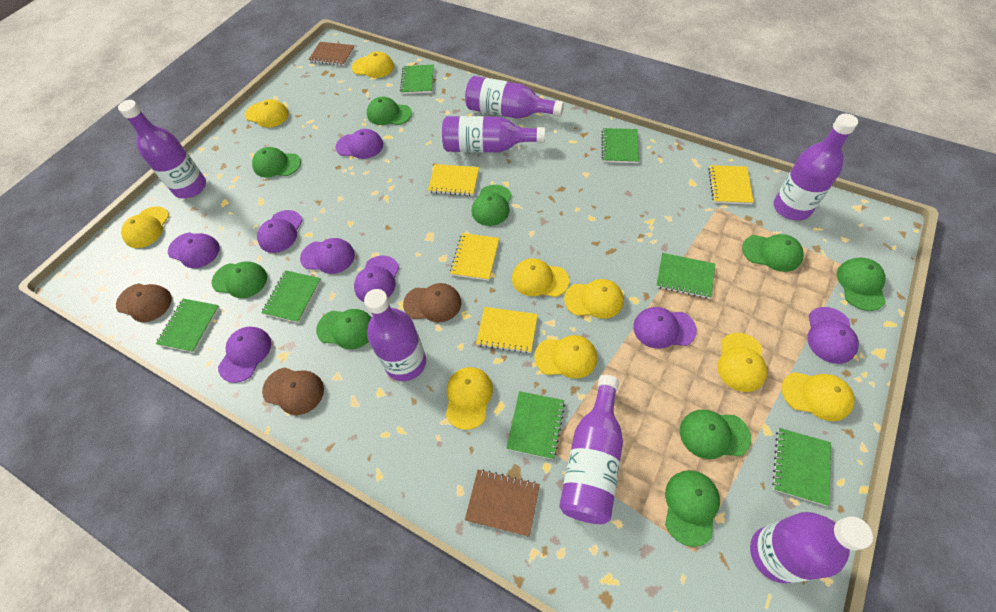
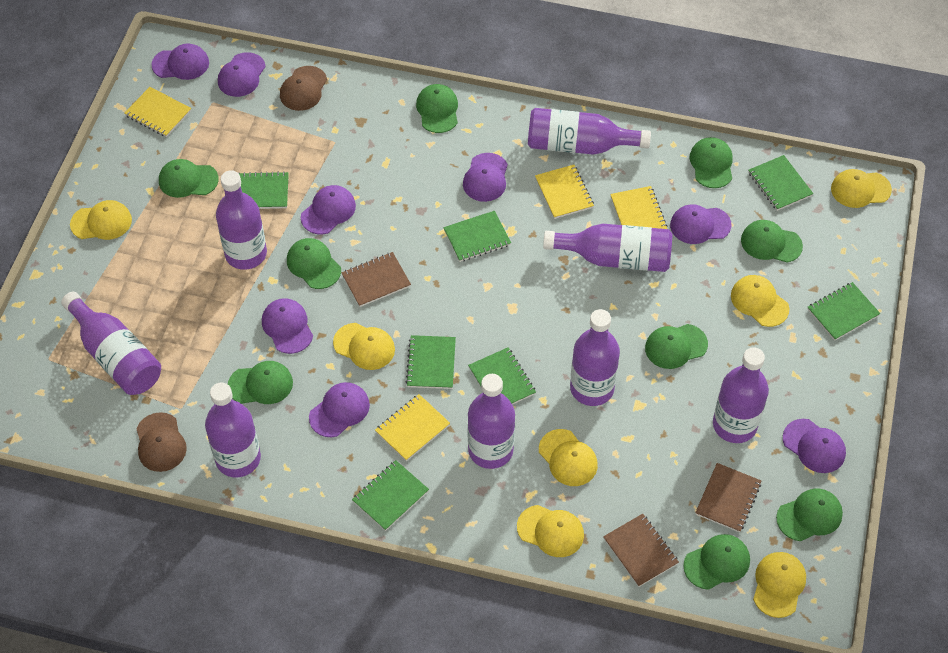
brown cap: 3 -> 2
brown notebook: 2 -> 3
purple bottle: 7 -> 8
yellow cap: 9 -> 7

